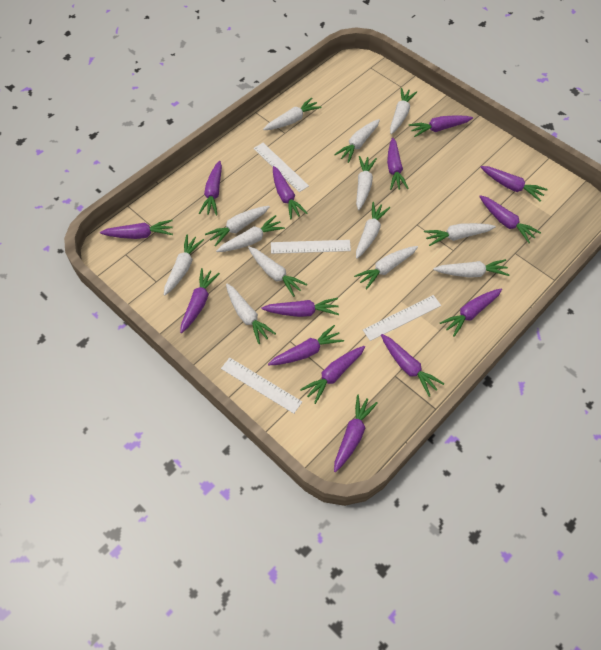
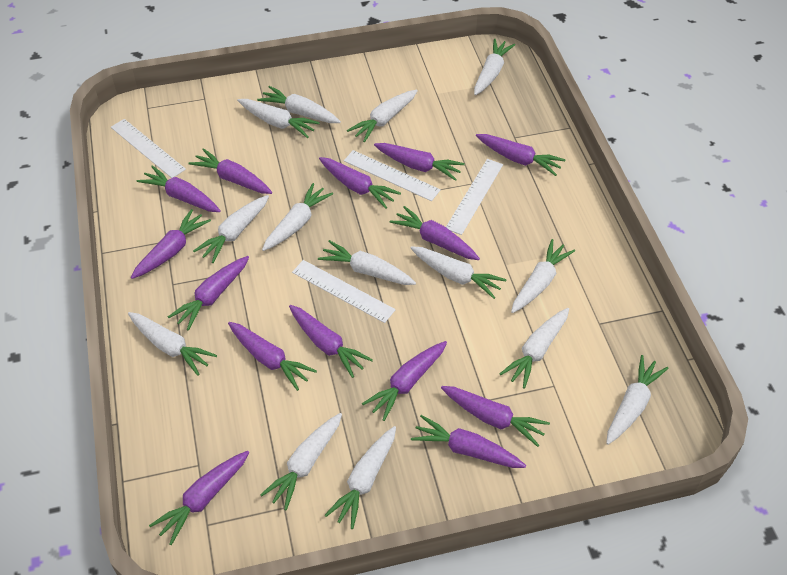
white carrot: 13 -> 14

